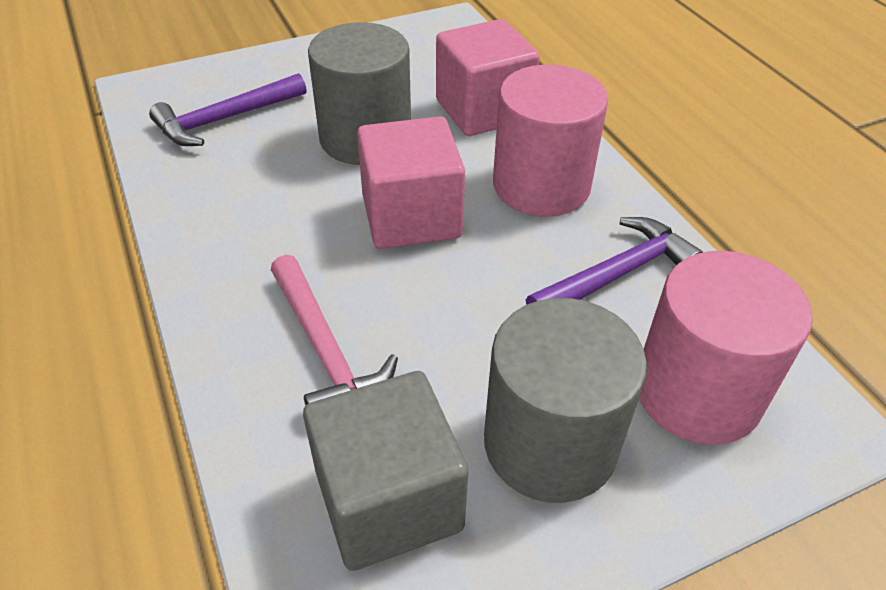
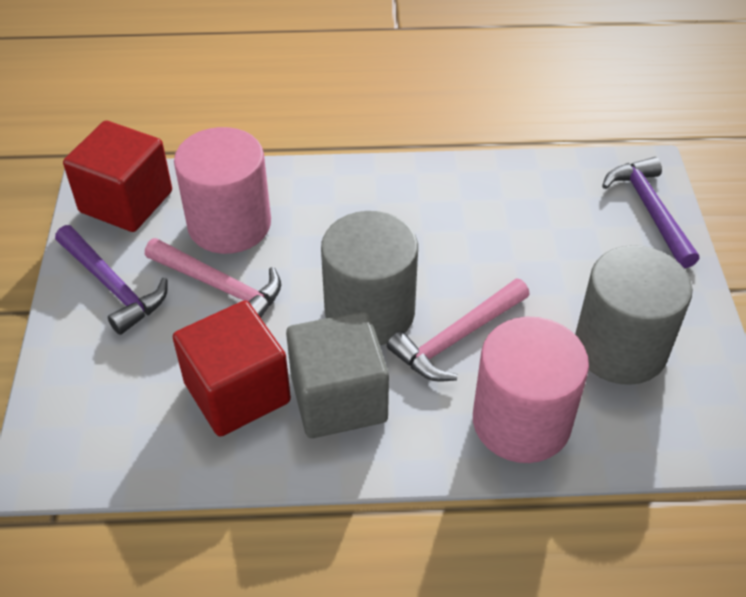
pink cube: 2 -> 0
pink hammer: 1 -> 2
red cube: 0 -> 2

